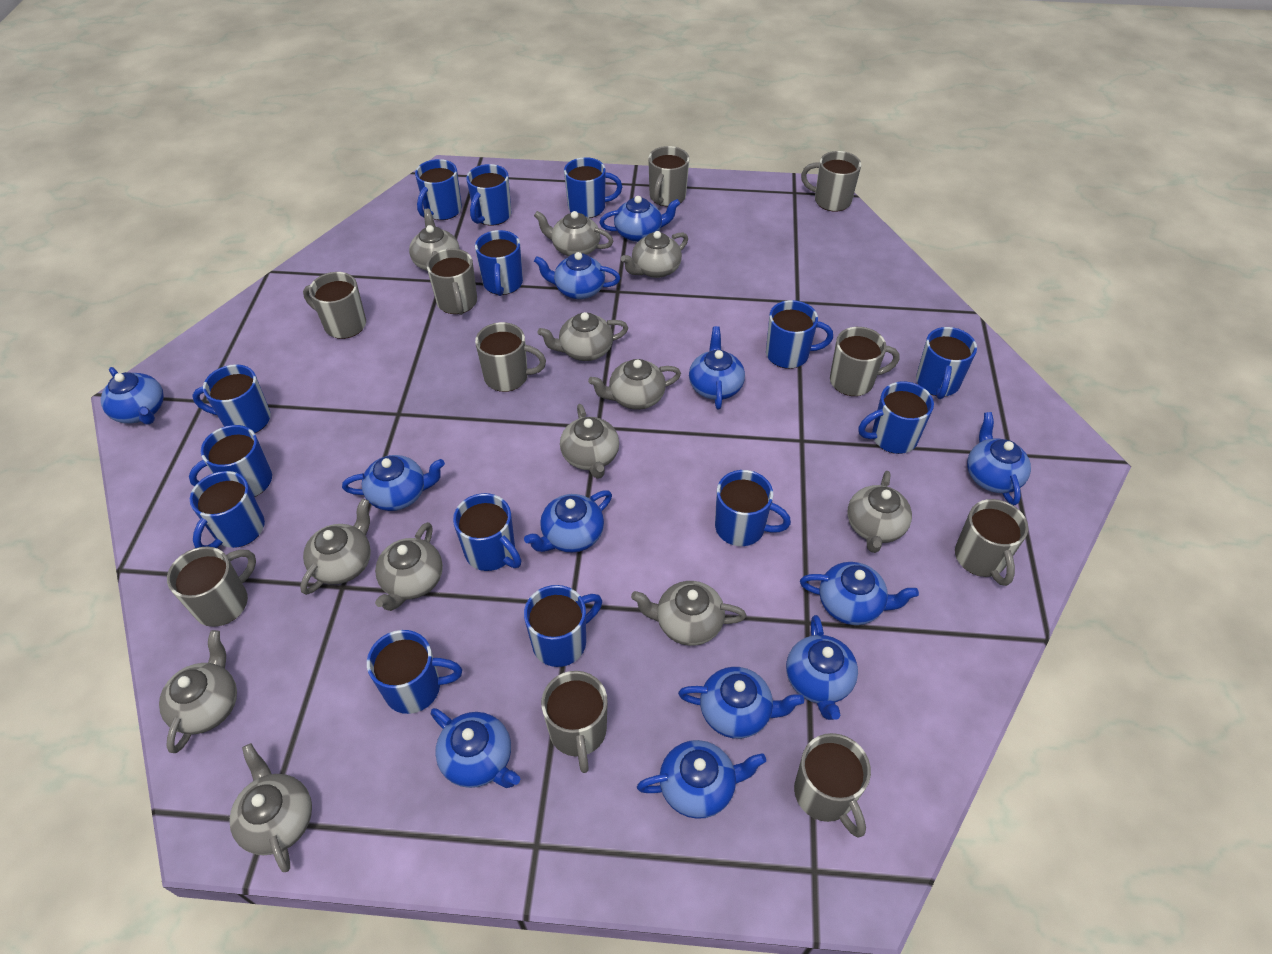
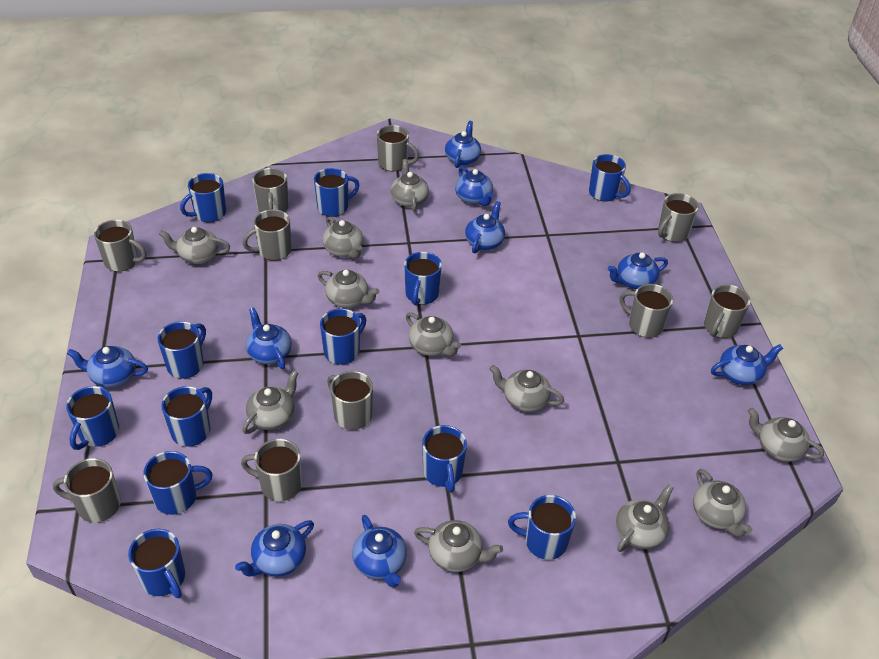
blue mug: 14 -> 12
blue teapot: 12 -> 9
grey teapot: 12 -> 11

